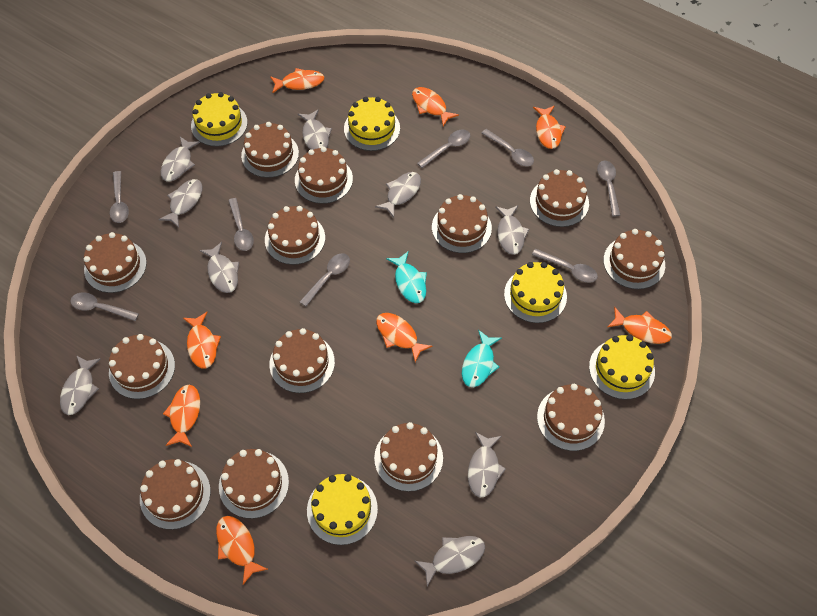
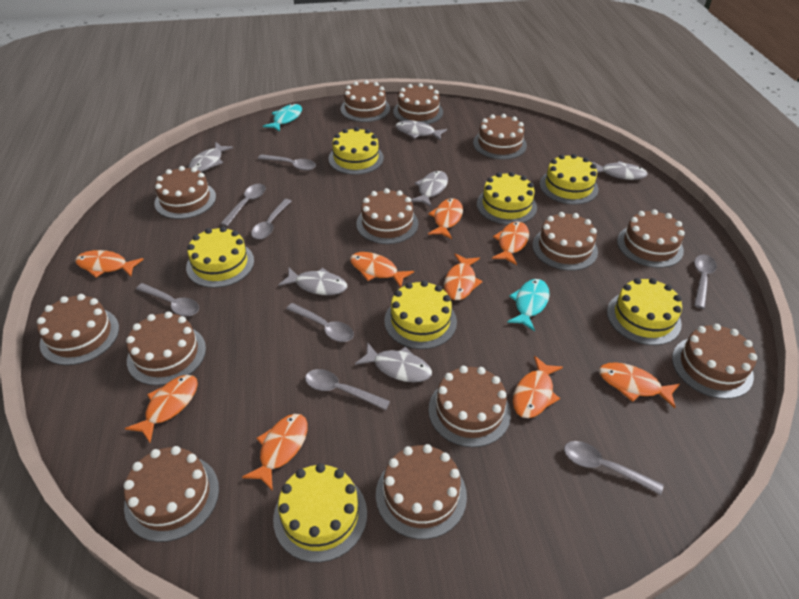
grey fish: 9 -> 6
orange fish: 8 -> 9
yellow cake: 5 -> 7

